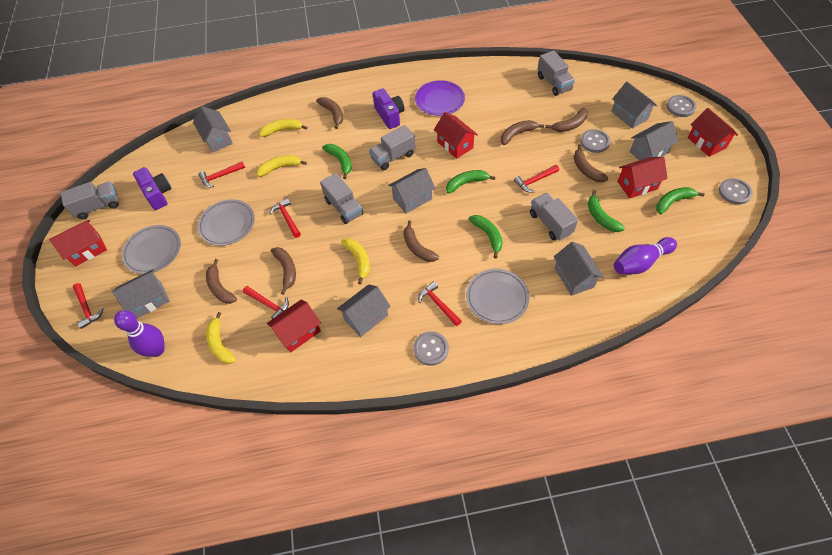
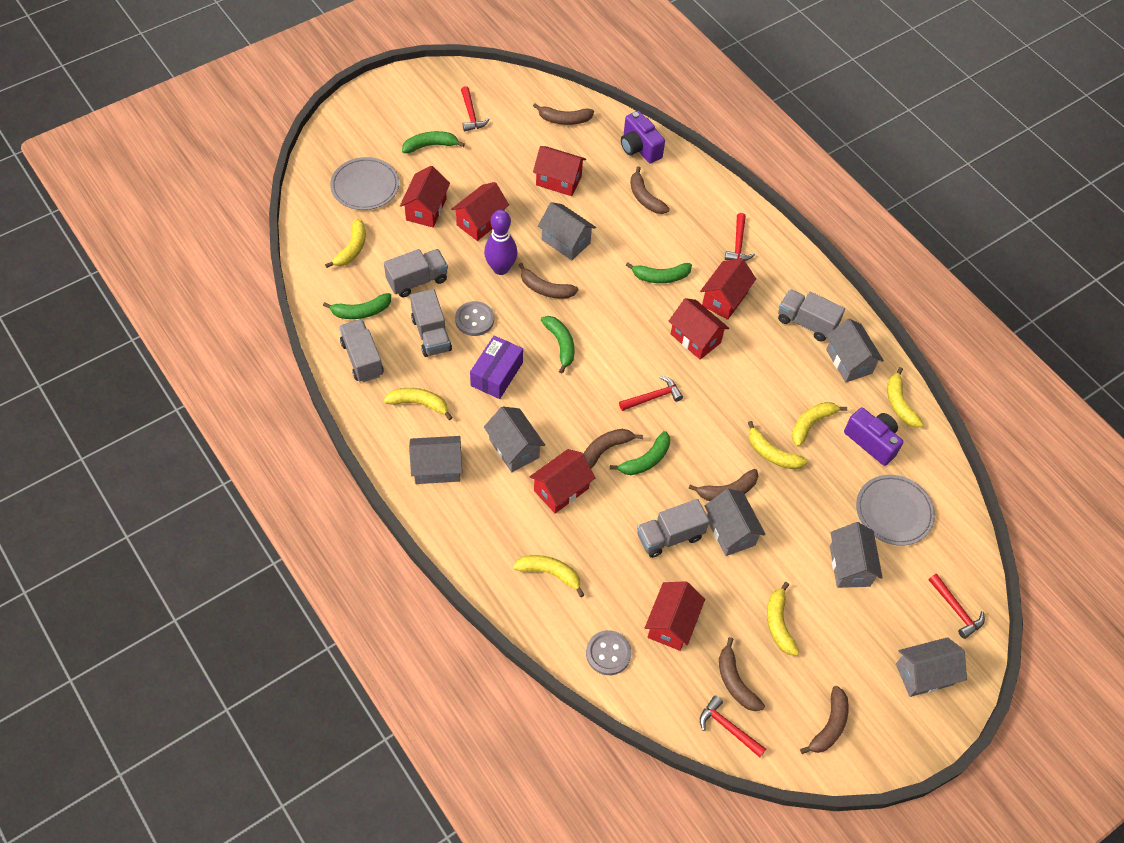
grey button: 4 -> 2
grey plate: 3 -> 2
purple bowling pin: 2 -> 1
purple box: 0 -> 1
purple plate: 1 -> 0
red hammer: 6 -> 5
red house: 5 -> 7
yellow banana: 4 -> 7

